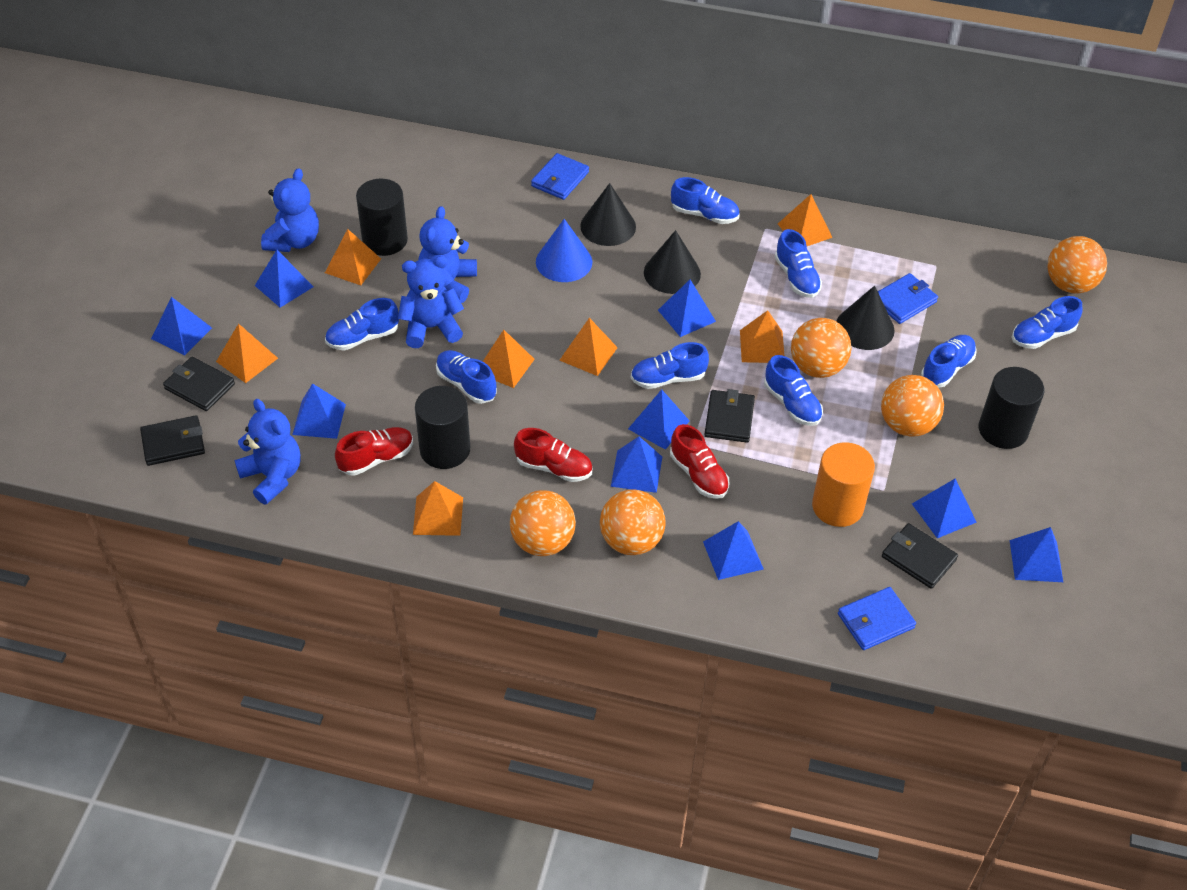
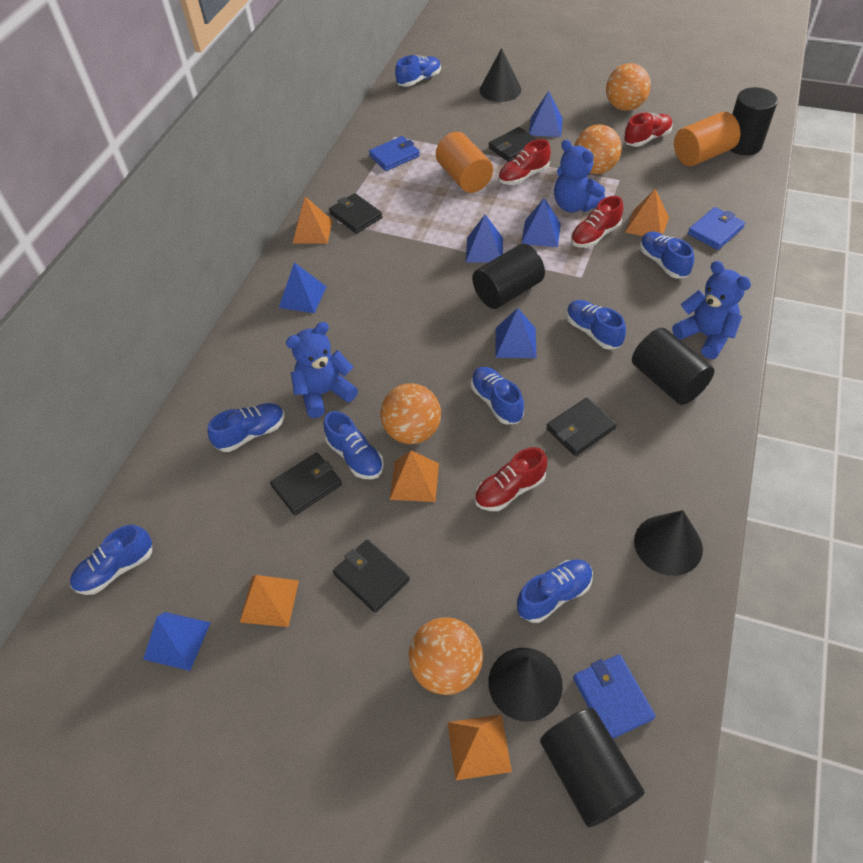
black cylinder: 3 -> 4
black wallet: 4 -> 5
blue cone: 1 -> 0
blue pyramid: 9 -> 6
blue teddy bear: 4 -> 3
orange ball: 5 -> 4
orange cylinder: 1 -> 2
orange pyramid: 7 -> 5
red shoe: 3 -> 4

